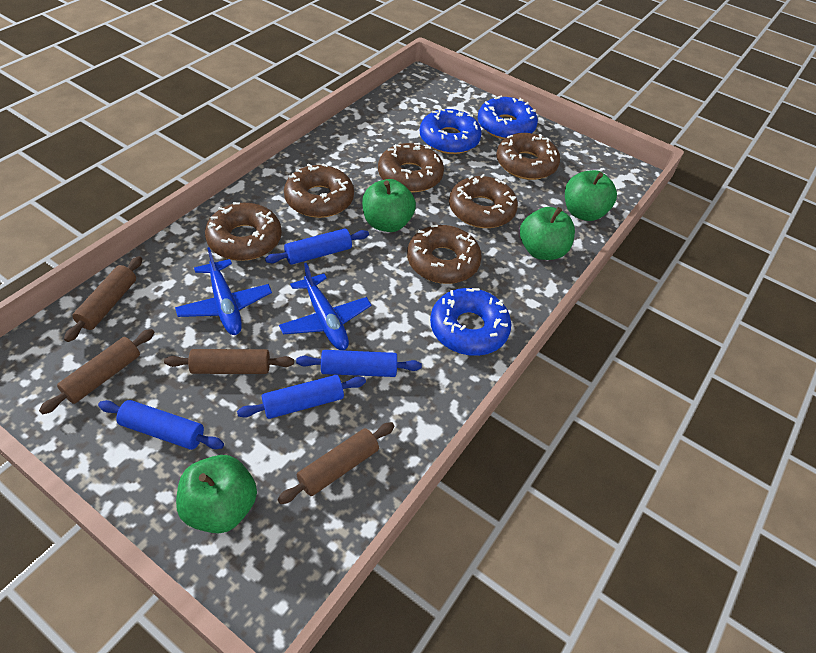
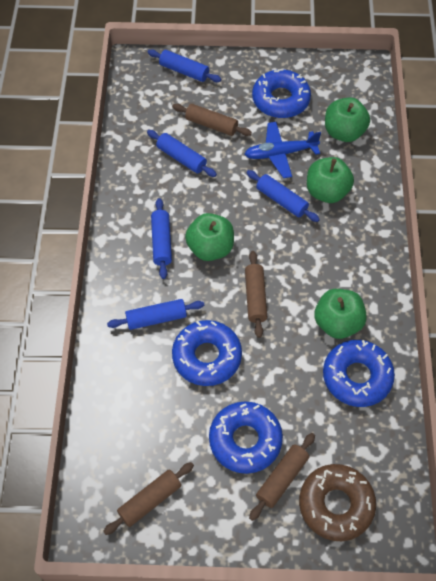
blue donut: 3 -> 4
blue plane: 2 -> 1
blue rolling pin: 4 -> 5
brown donut: 6 -> 1

